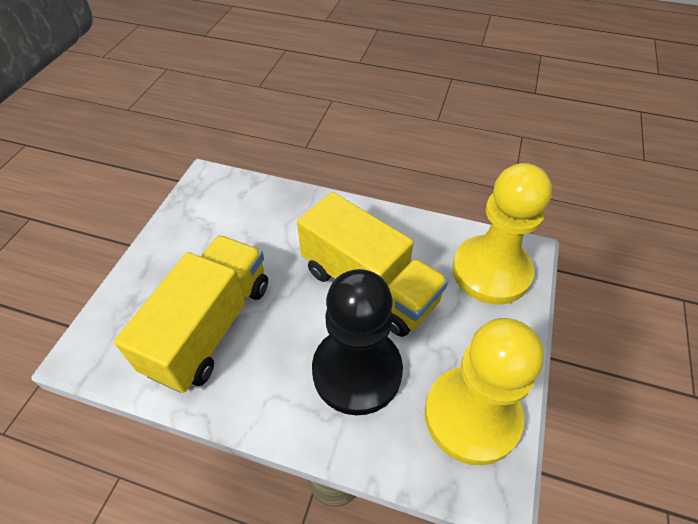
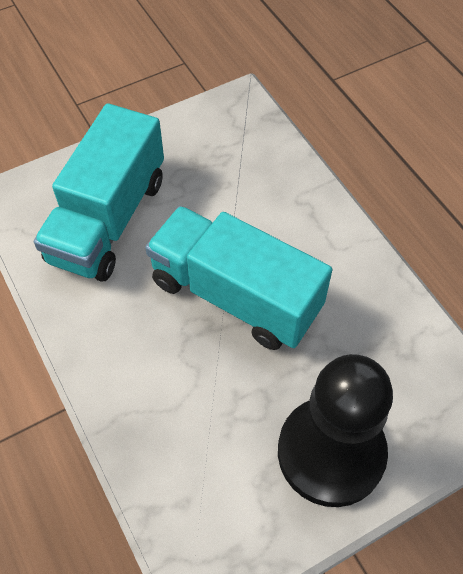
turquoise truck: 0 -> 2
yellow pawn: 2 -> 0
yellow truck: 2 -> 0

